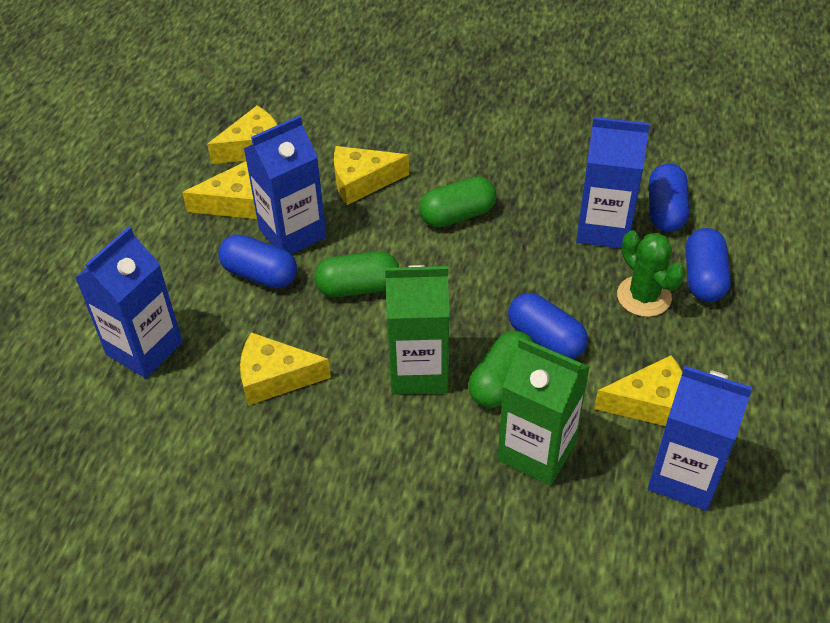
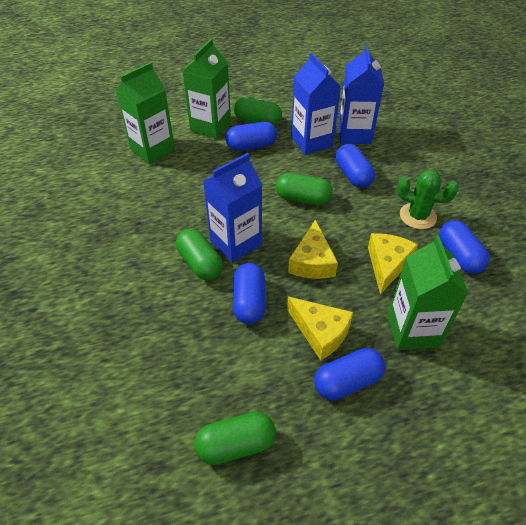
blue capsule: 4 -> 5
blue carton: 4 -> 3
green capsule: 3 -> 4
green carton: 2 -> 3
yellow cheese: 5 -> 3

